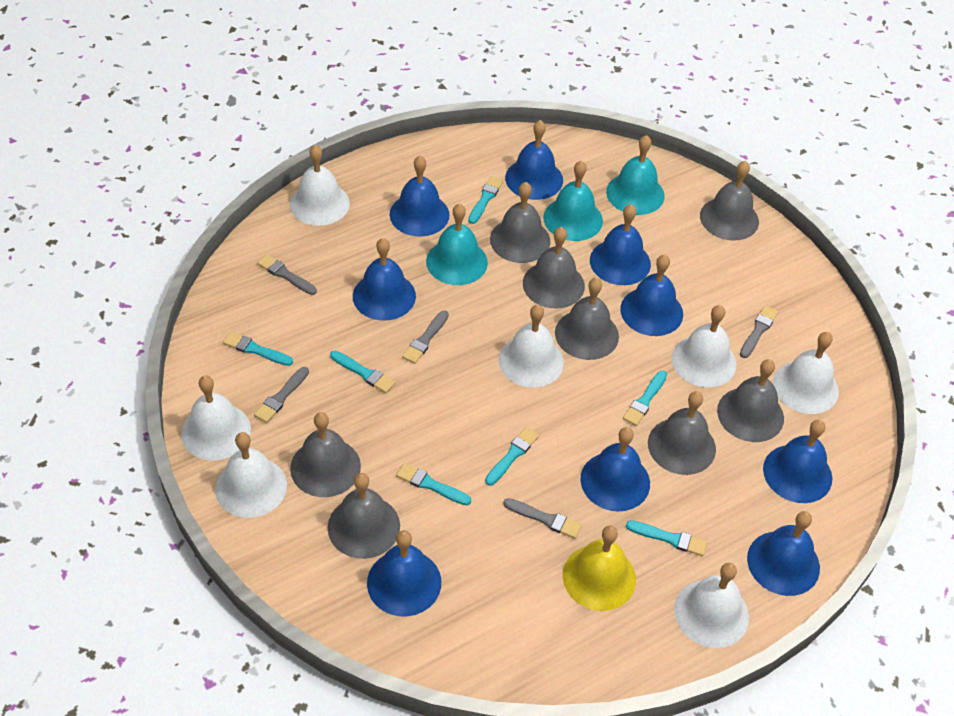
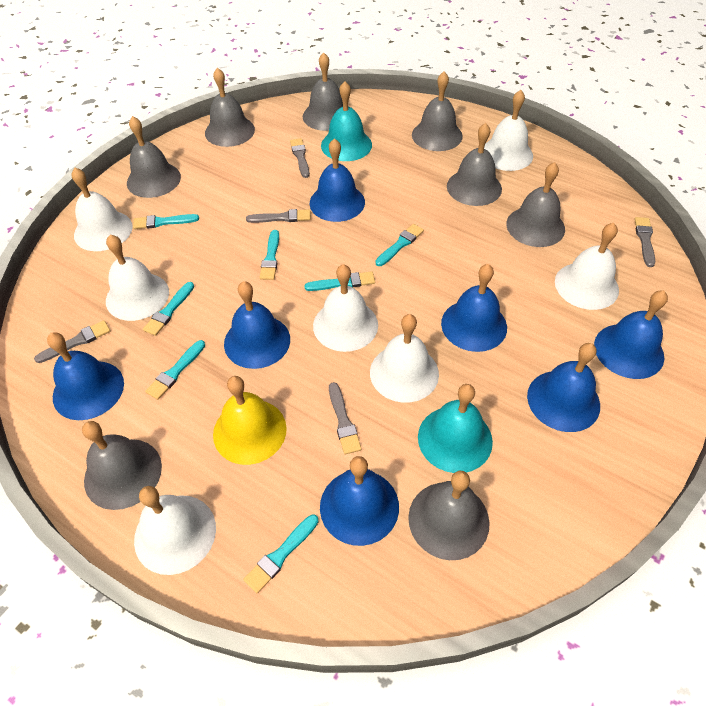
blue bell: 9 -> 7
turquoise bell: 3 -> 2

